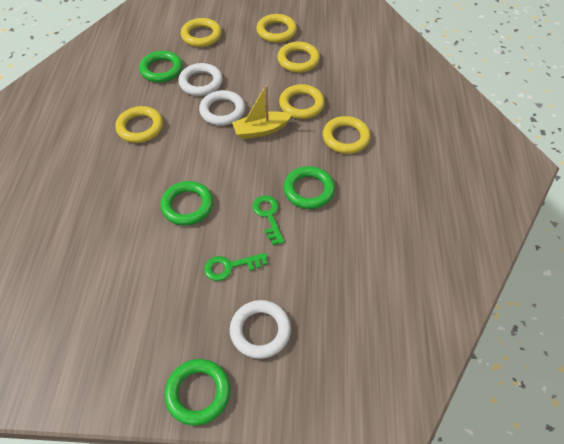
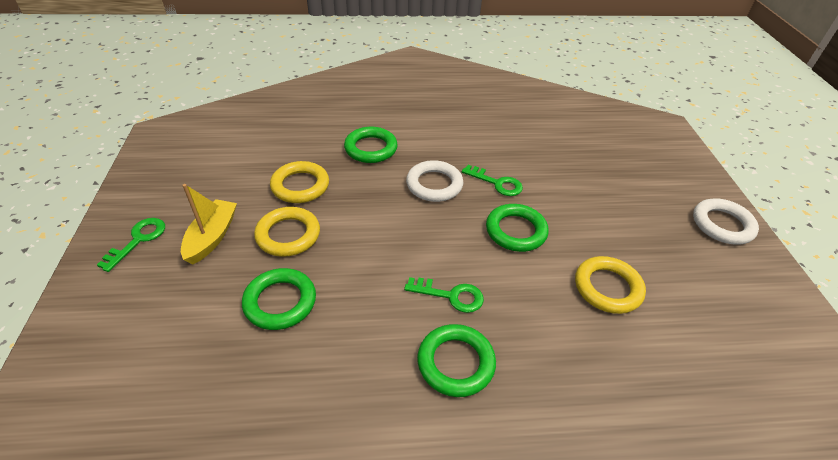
green key: 2 -> 3
white ring: 3 -> 2
yellow ring: 6 -> 3

